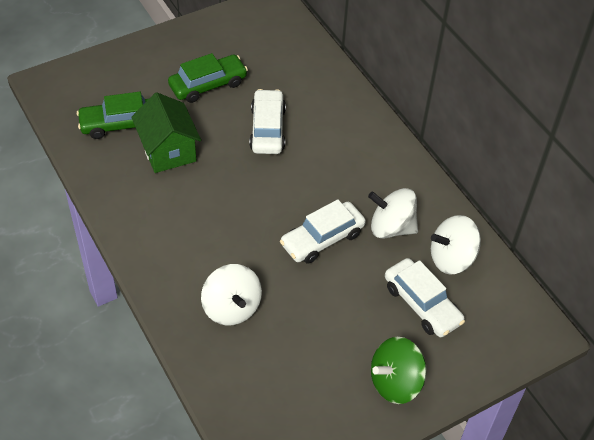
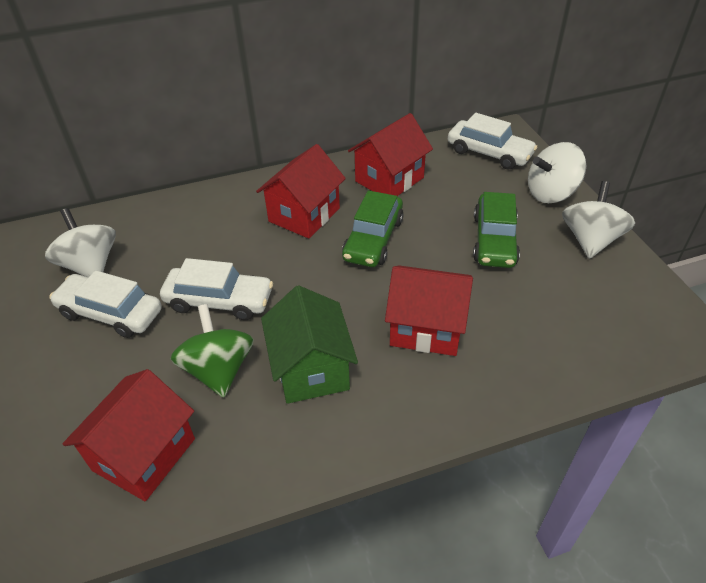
red house: 0 -> 4

